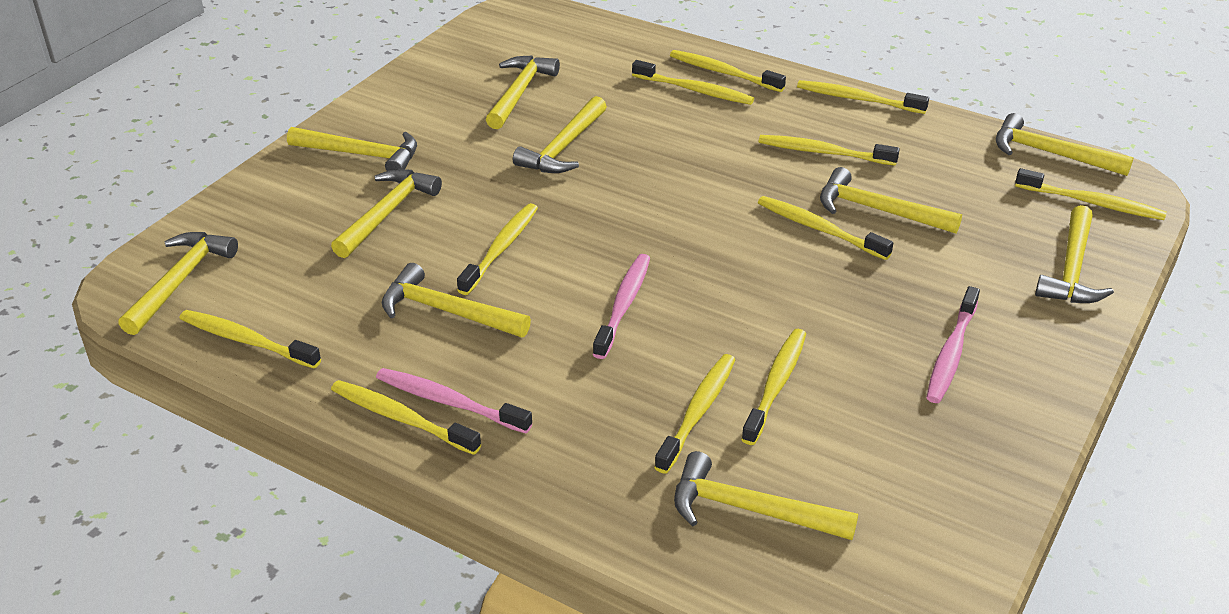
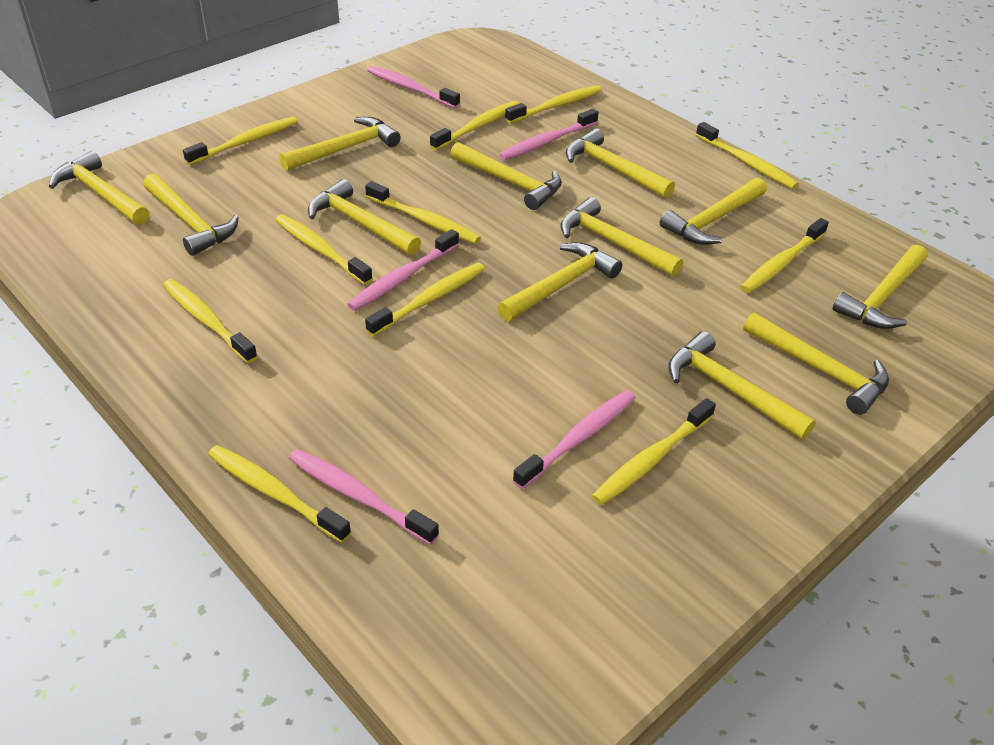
pink toothbrush: 3 -> 5
yellow hammer: 10 -> 12

